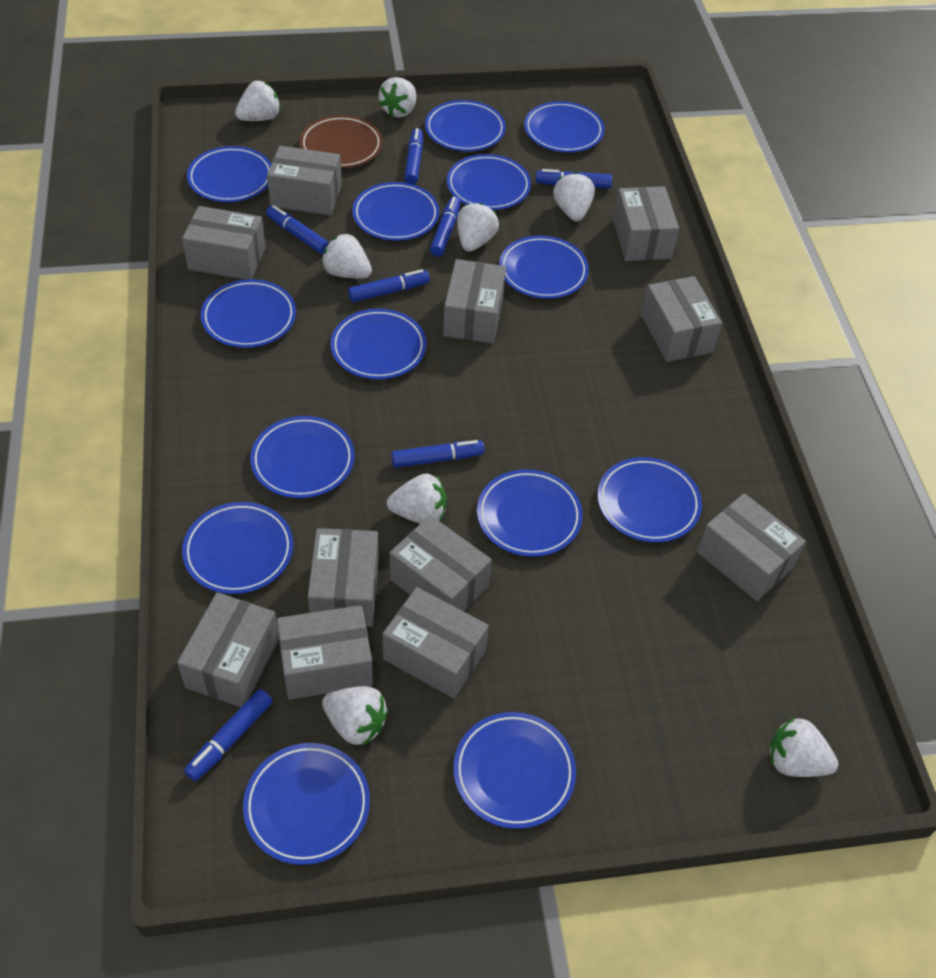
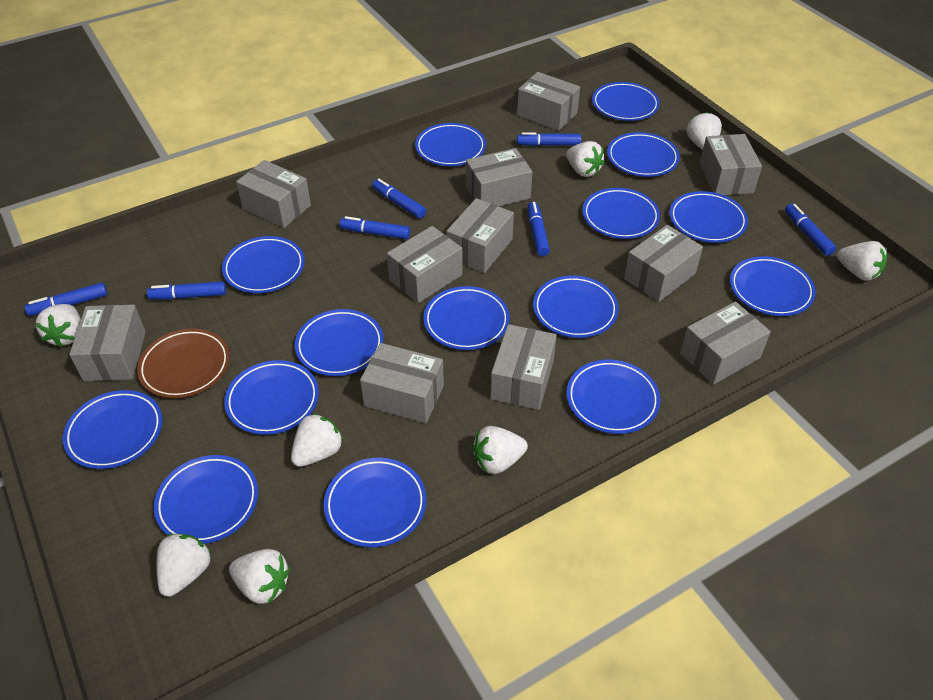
blue plate: 14 -> 15

